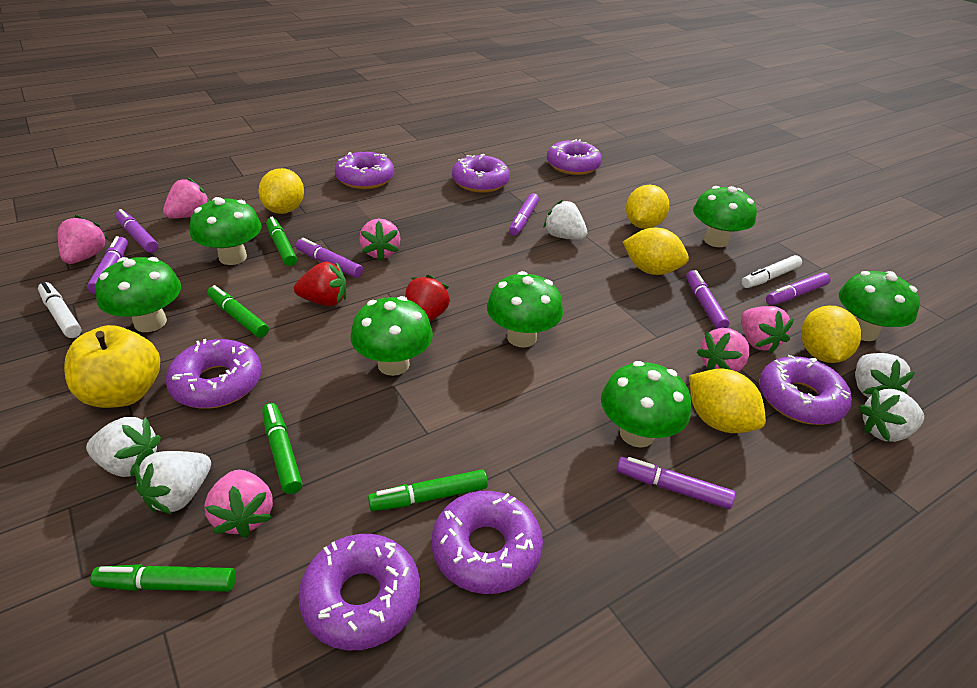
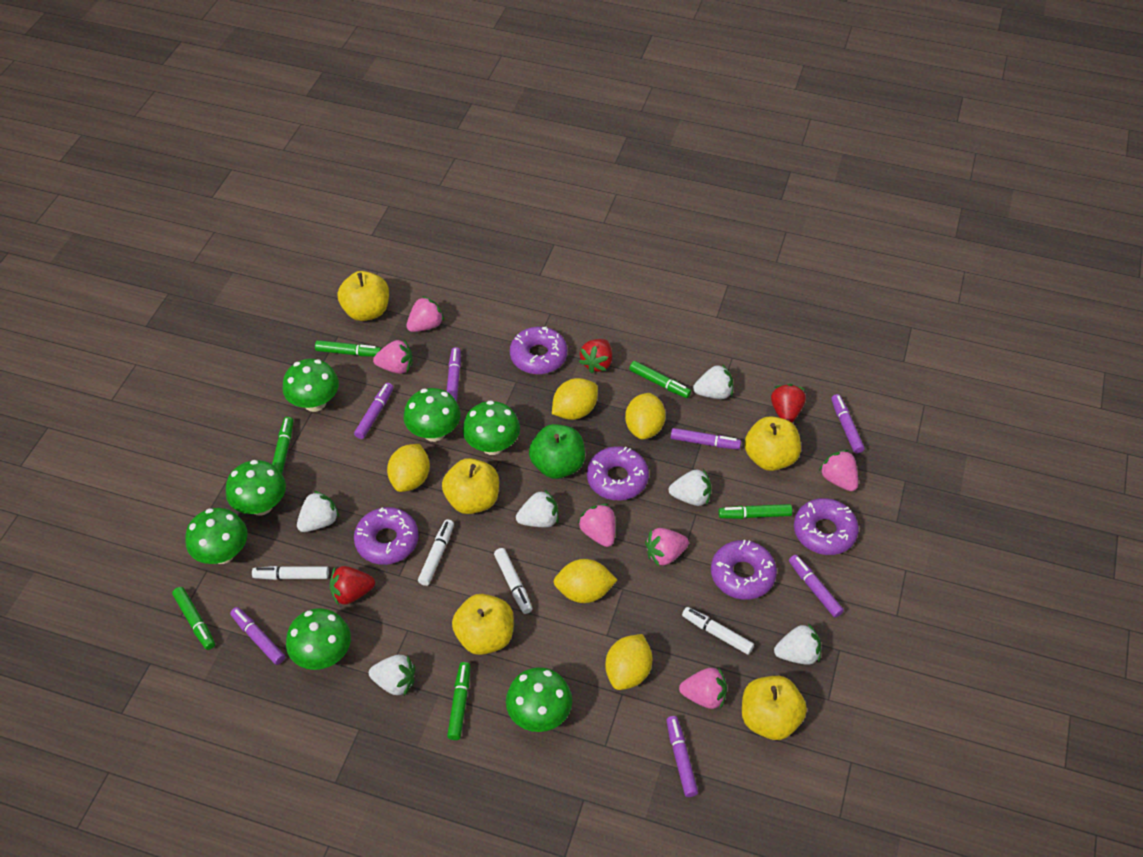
green apple: 0 -> 1
green marker: 5 -> 6
purple donut: 7 -> 5
red strawberry: 2 -> 3
white marker: 2 -> 4
white strawberry: 5 -> 6
yellow apple: 1 -> 5

